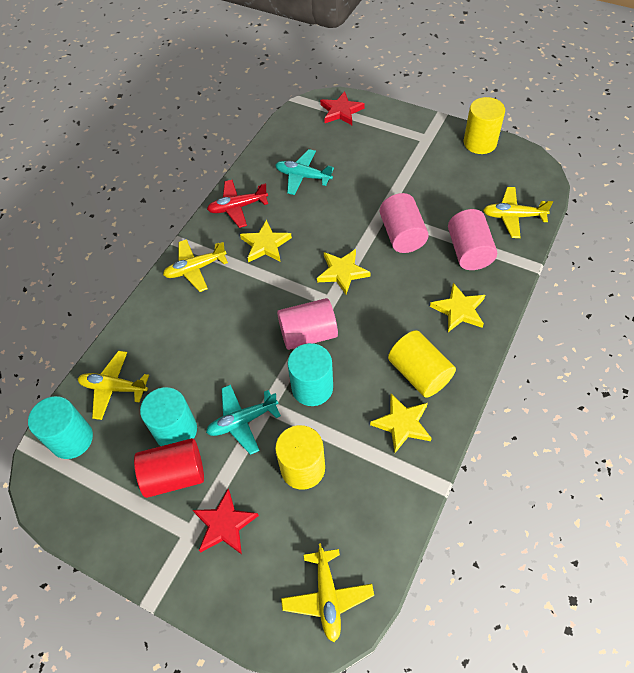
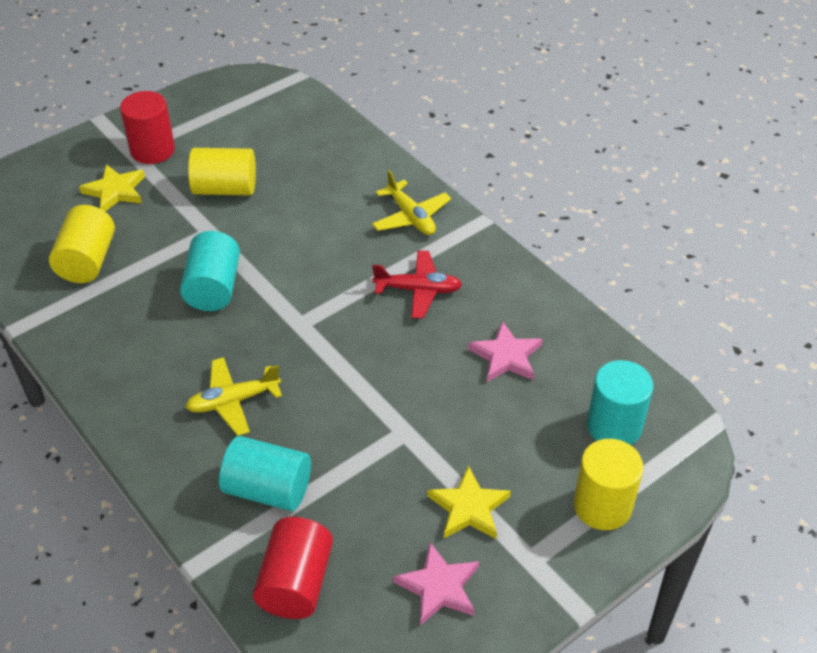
pink cylinder: 3 -> 0
pink star: 0 -> 2
red cylinder: 1 -> 2
red star: 2 -> 0
turquoise plane: 2 -> 0
yellow plane: 4 -> 2
yellow star: 4 -> 2

